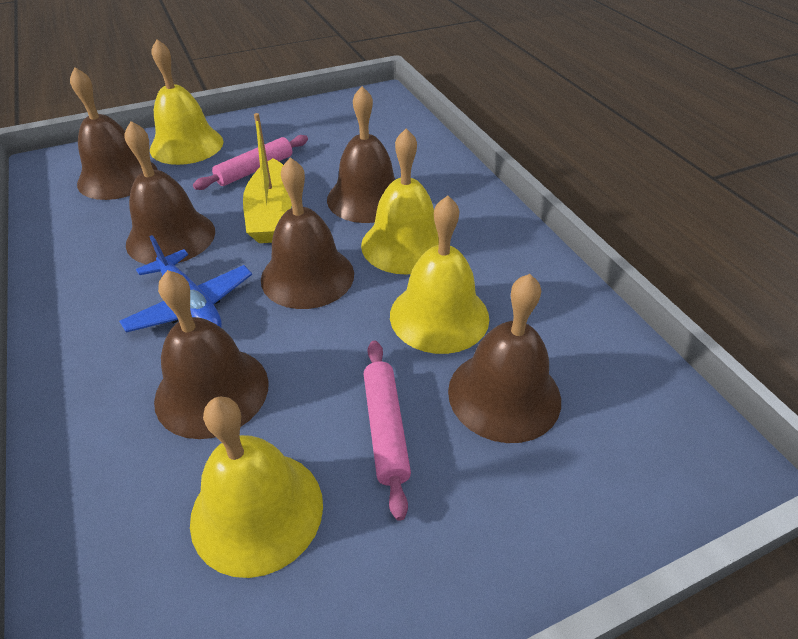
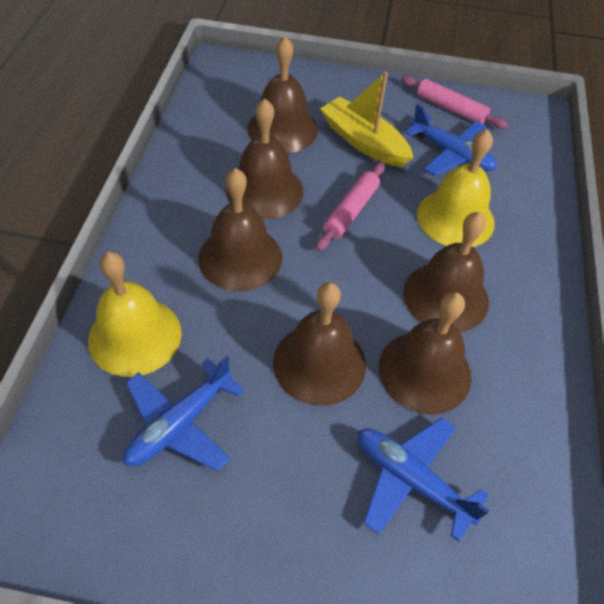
blue plane: 1 -> 3
yellow bell: 4 -> 2

